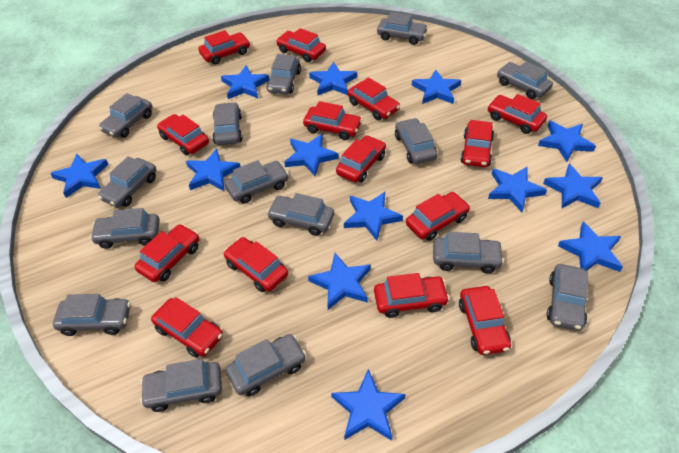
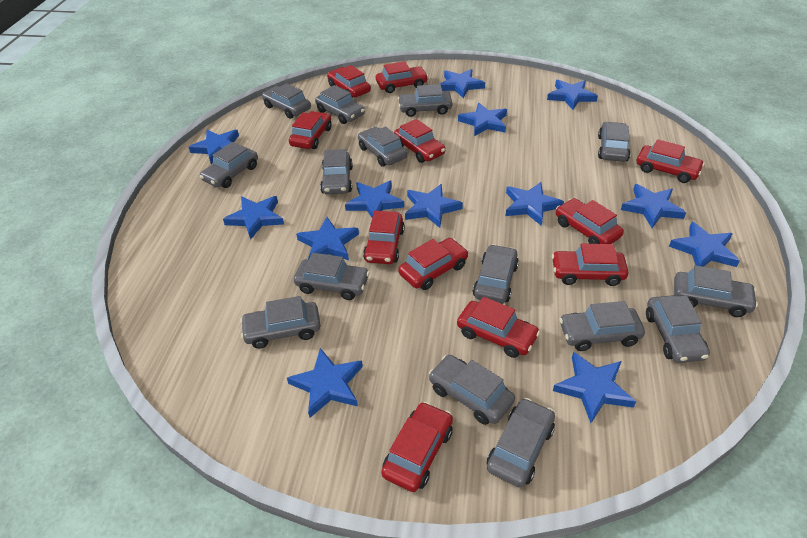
red car: 14 -> 11

